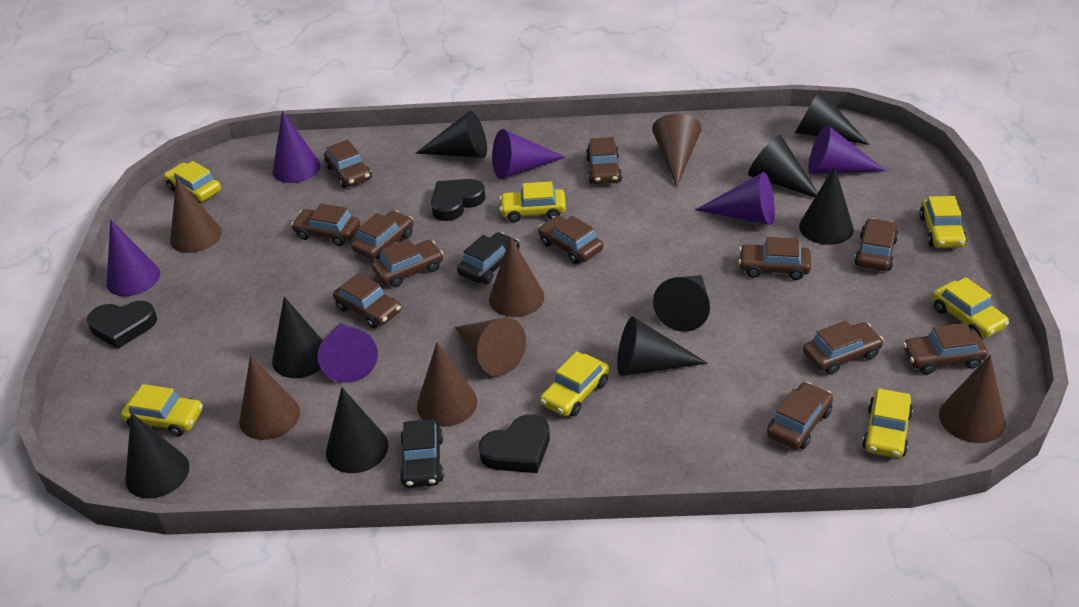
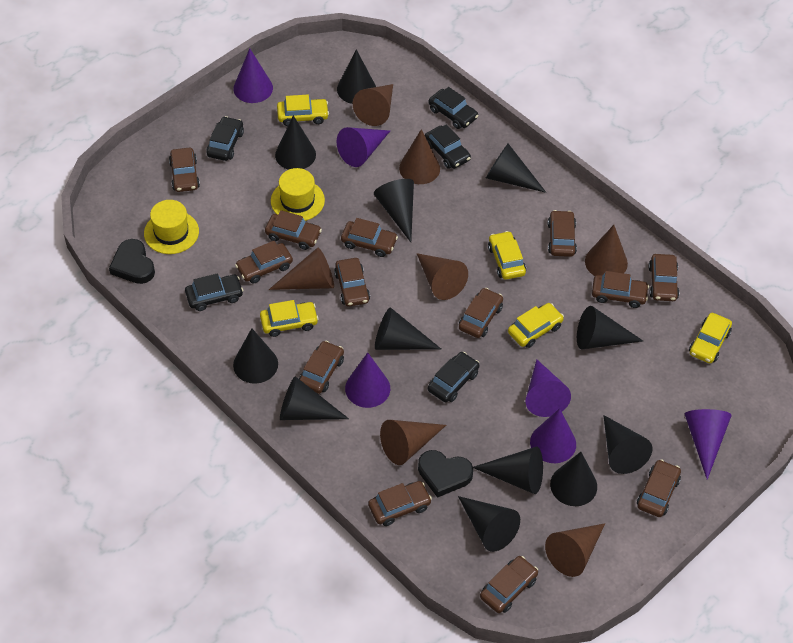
black car: 2 -> 5
black cone: 9 -> 12
black heart: 3 -> 2
brown car: 12 -> 13
yellow car: 7 -> 5
yellow hat: 0 -> 2

